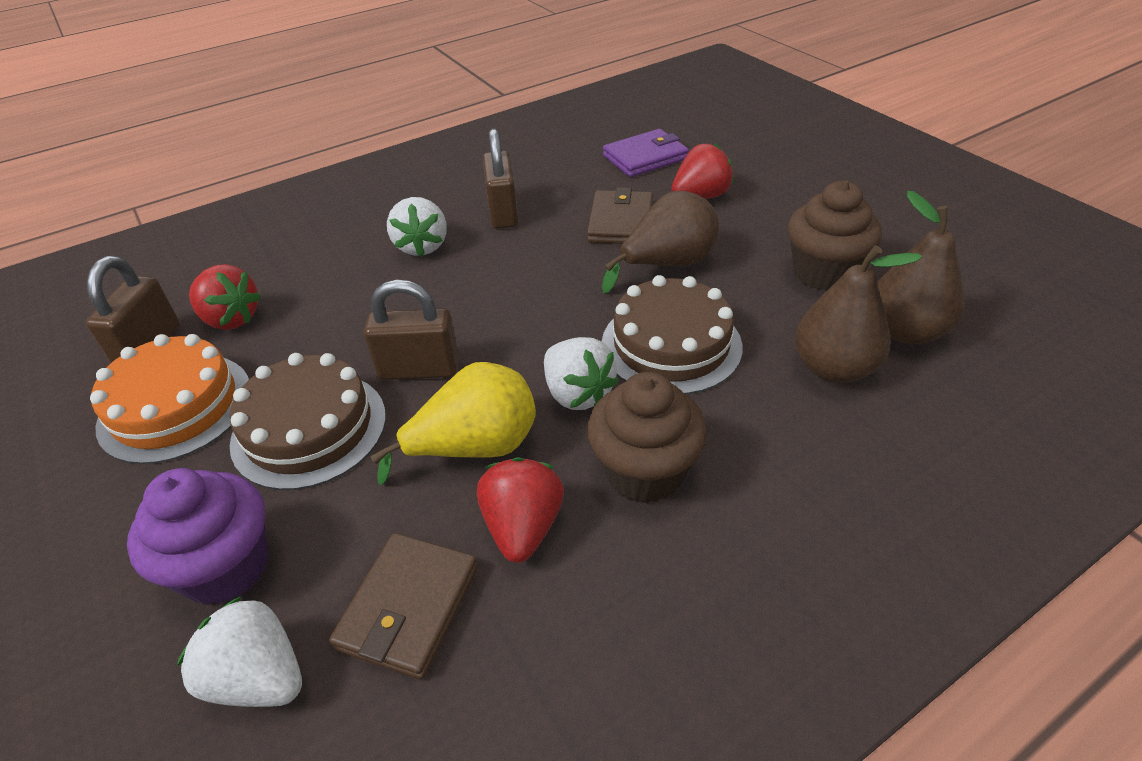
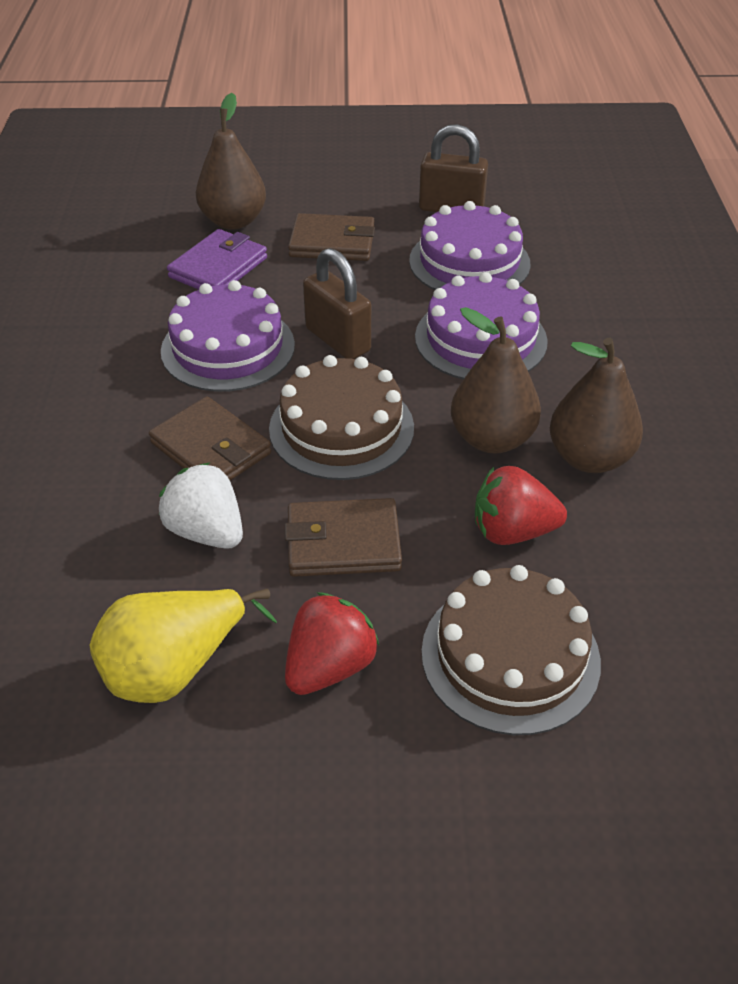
brown cupcake: 2 -> 0
brown padlock: 3 -> 2
brown wallet: 2 -> 3
orange cake: 1 -> 0
purple cake: 0 -> 3
purple cupcake: 1 -> 0
red strawberry: 3 -> 2
white strawberry: 3 -> 1

